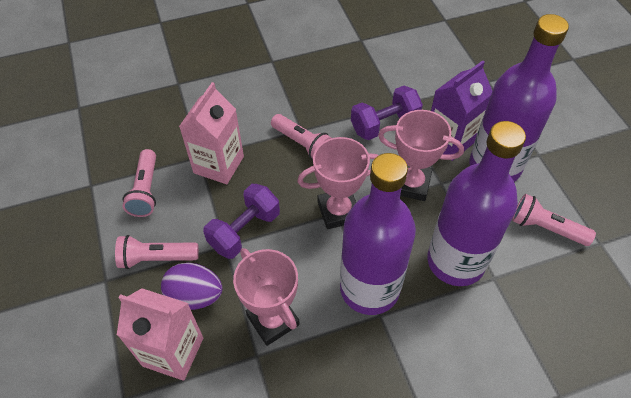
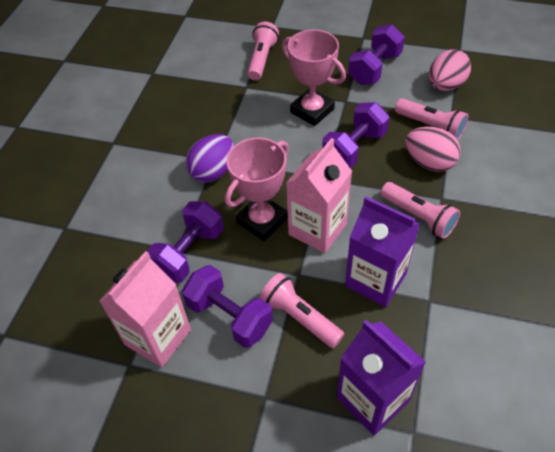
pink egg: 0 -> 2
pink trophy: 3 -> 2
purple bottle: 3 -> 0
purple carton: 1 -> 2
purple dumbbell: 2 -> 4

